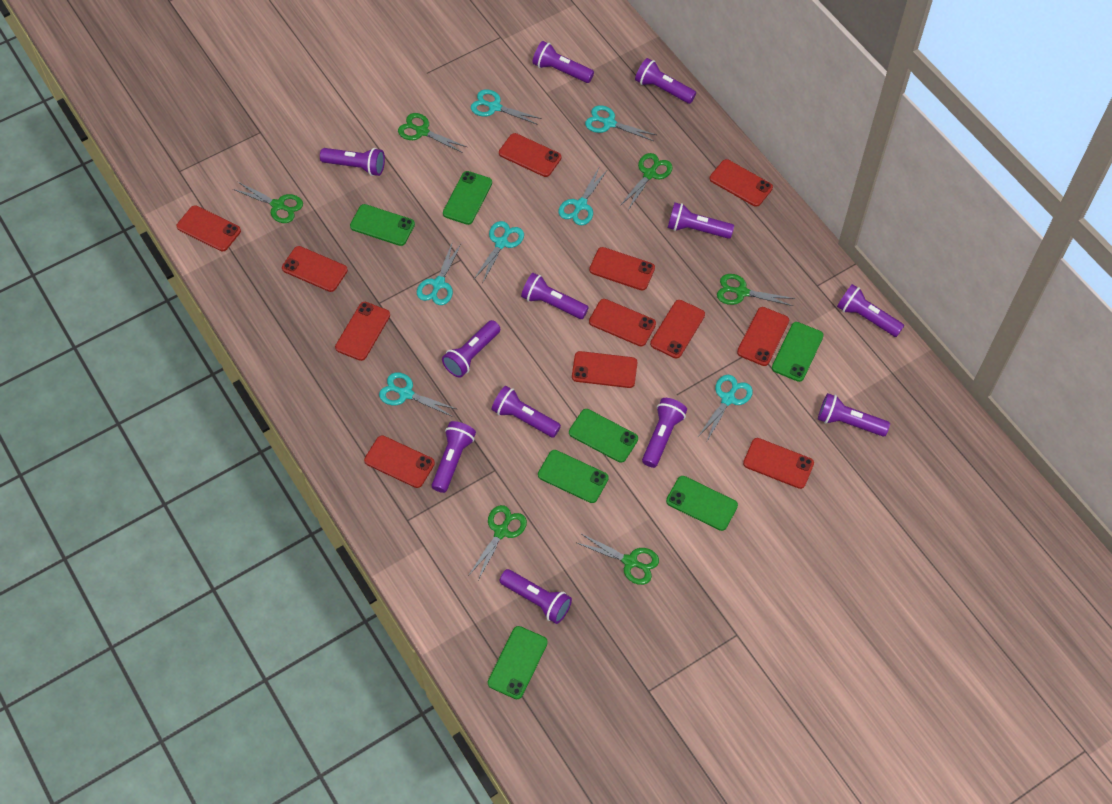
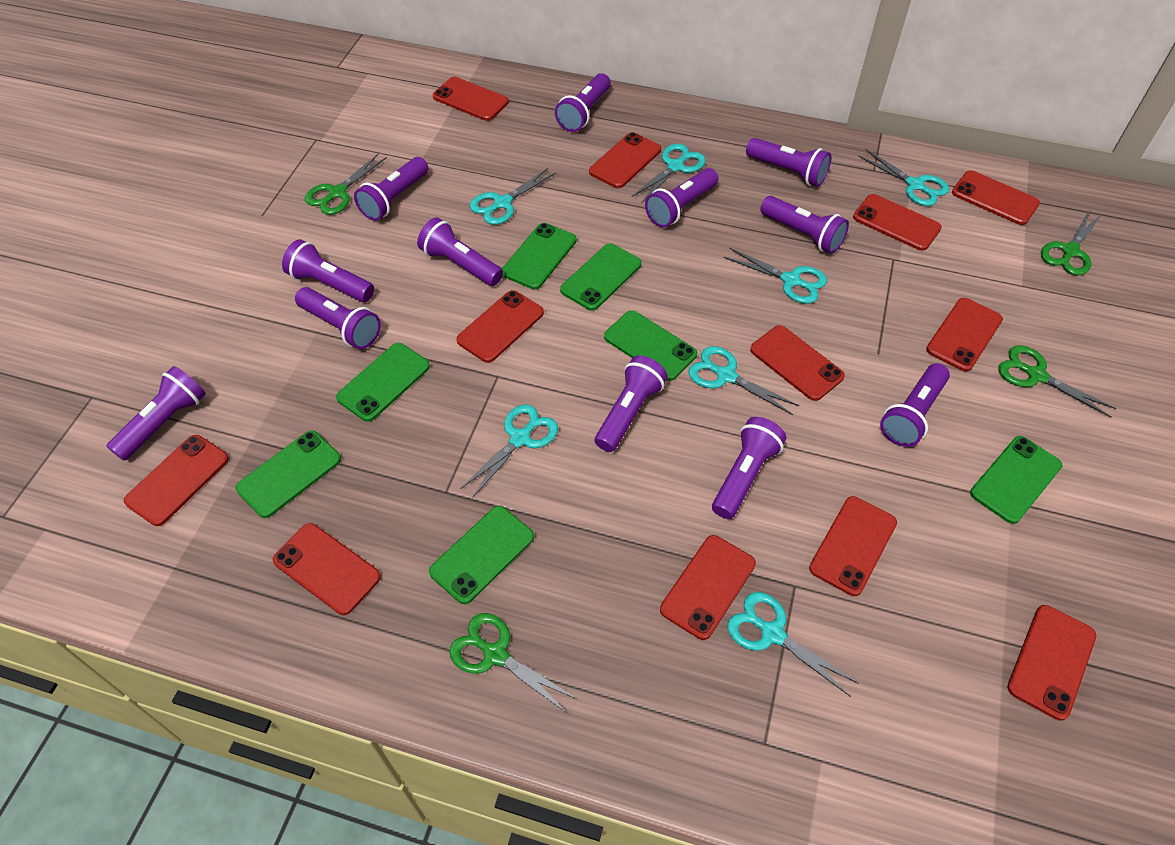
green scissors: 6 -> 4

